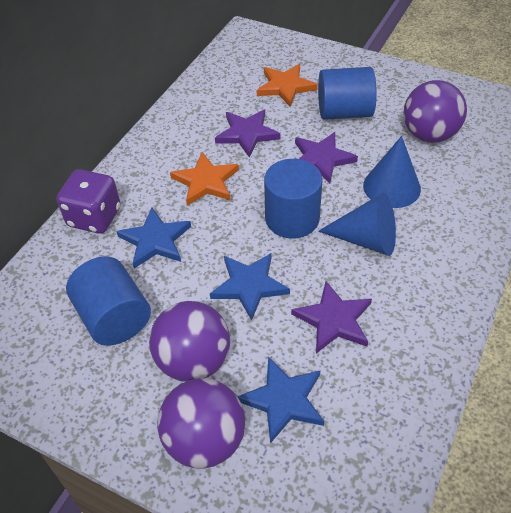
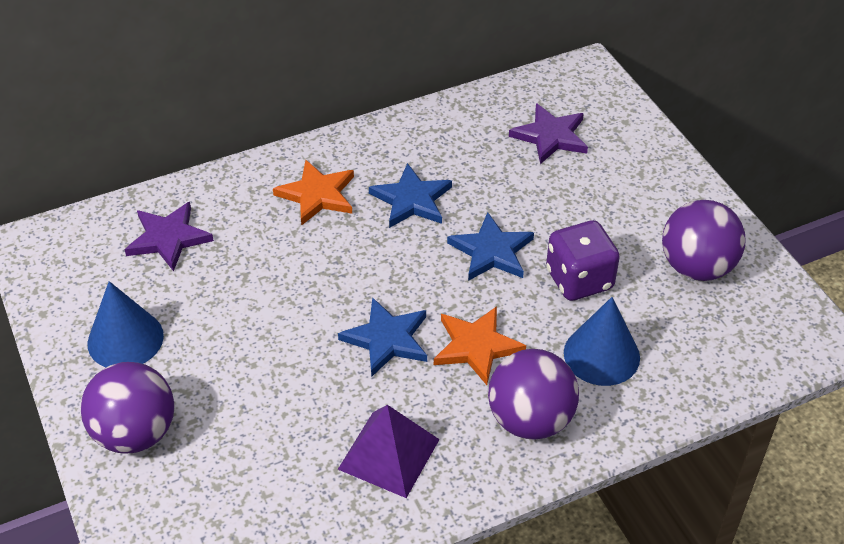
blue cylinder: 3 -> 0
purple pyramid: 0 -> 1
purple star: 3 -> 2

